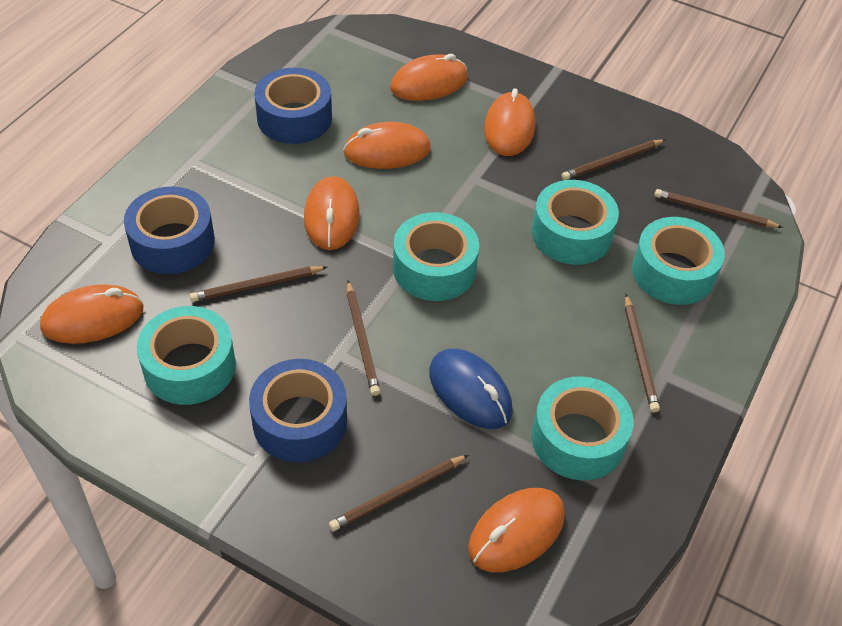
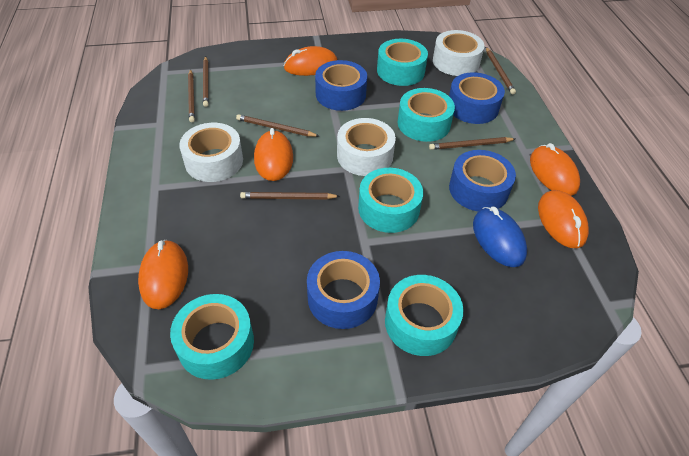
blue tape: 3 -> 4
orange mouse: 6 -> 5
white tape: 0 -> 3

